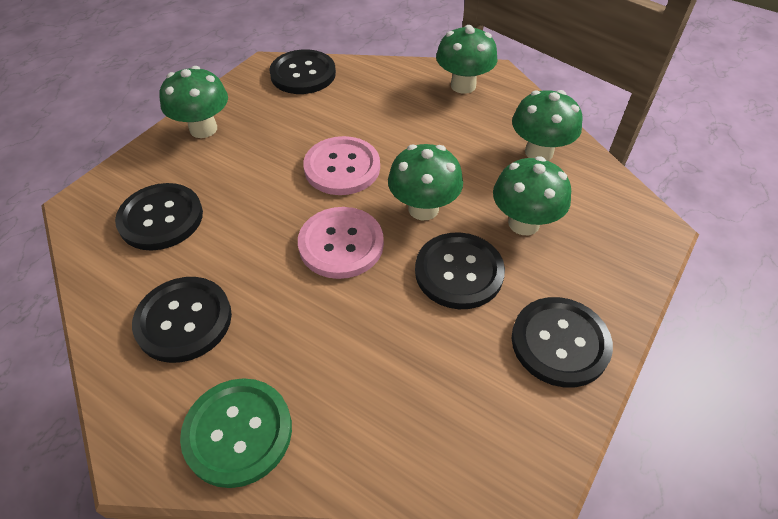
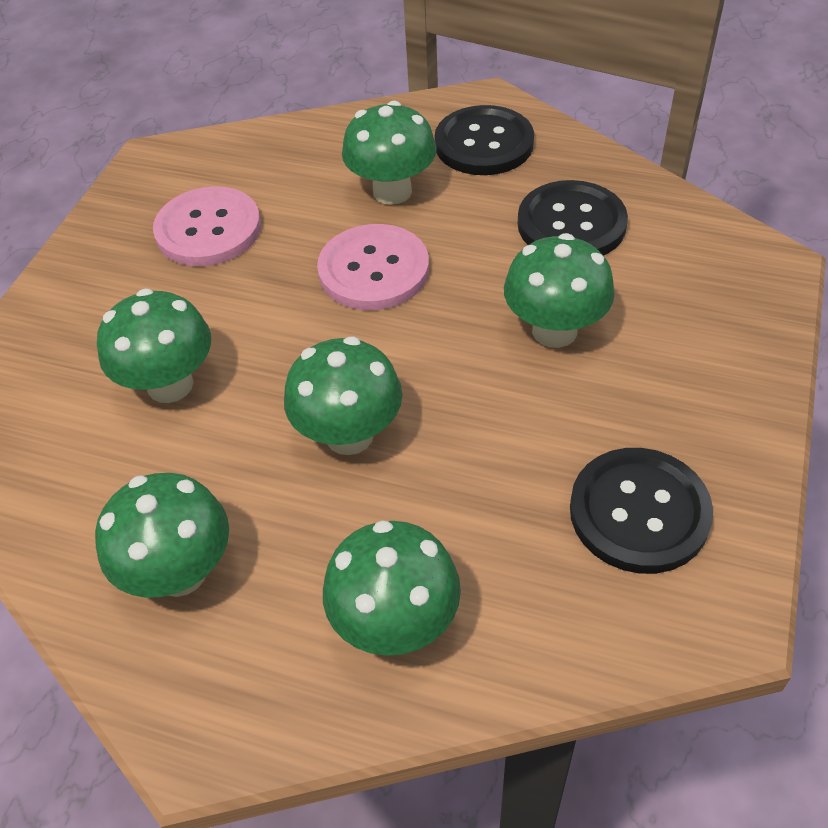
black button: 5 -> 3
green button: 1 -> 0
green mushroom: 5 -> 6

